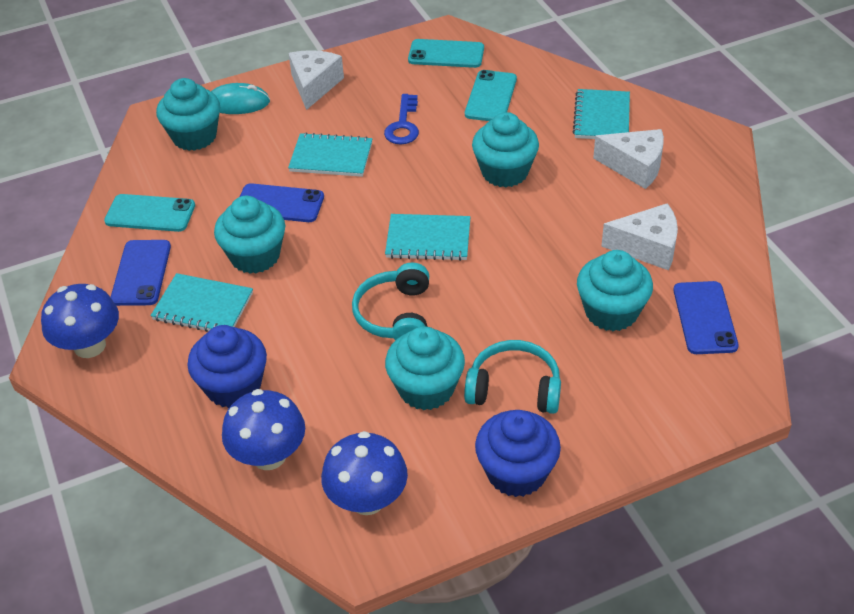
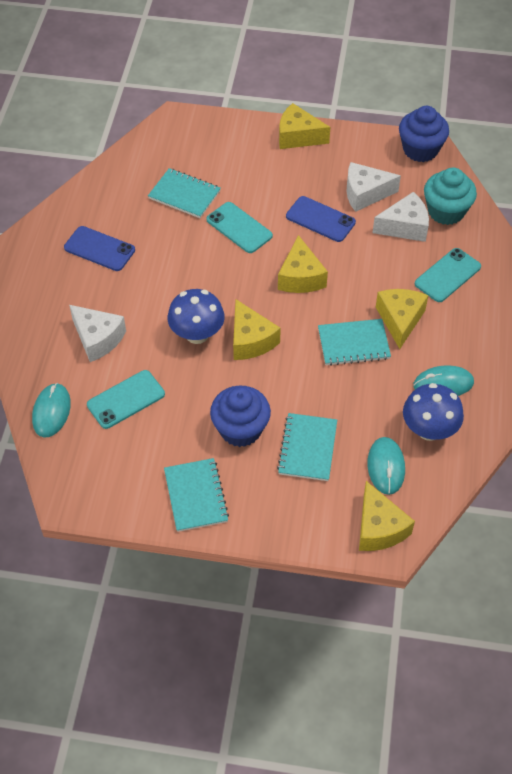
blue key: 1 -> 0
blue mushroom: 3 -> 2
blue phone: 3 -> 2
turquoise cupcake: 5 -> 1
turquoise headphones: 2 -> 0
turquoise mouse: 1 -> 3
yellow cheese: 0 -> 5

